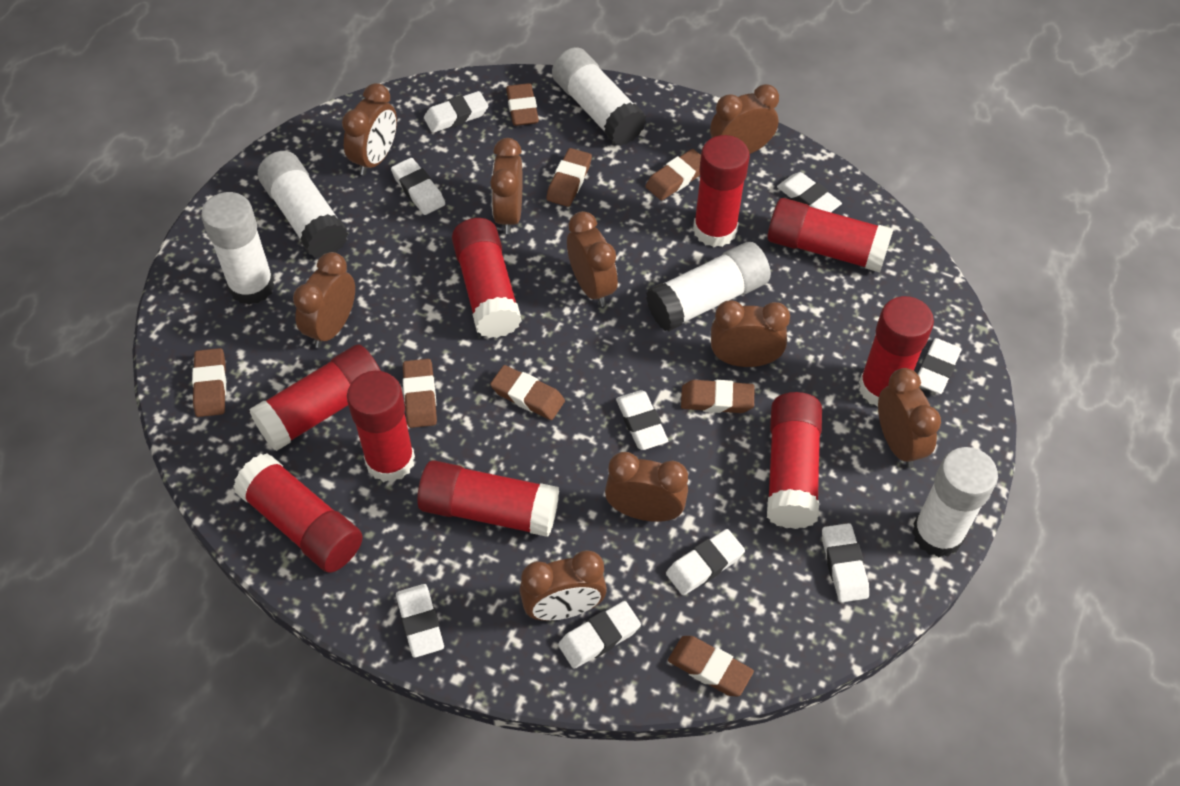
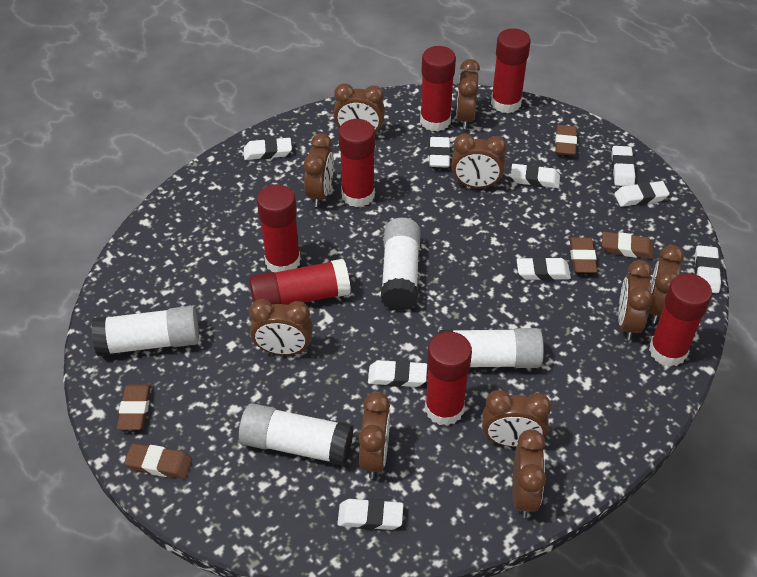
brown clock: 9 -> 10
brown eraser: 8 -> 5
red glue stick: 9 -> 7
white glue stick: 5 -> 4

